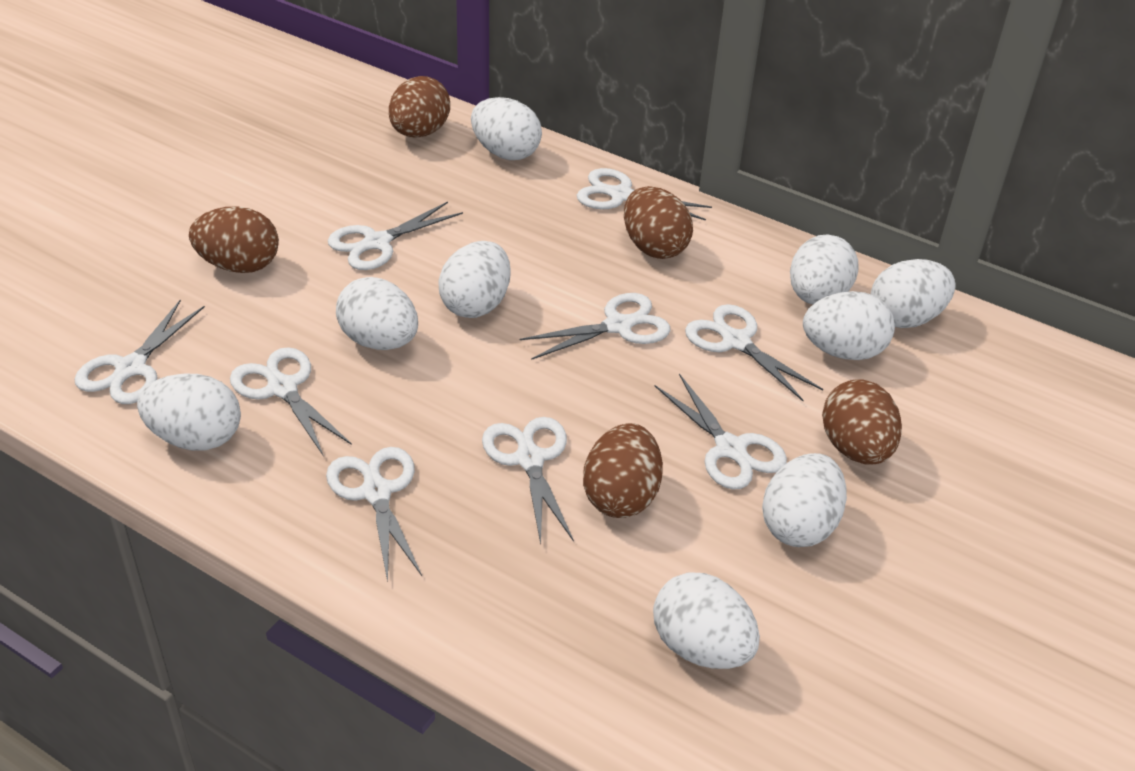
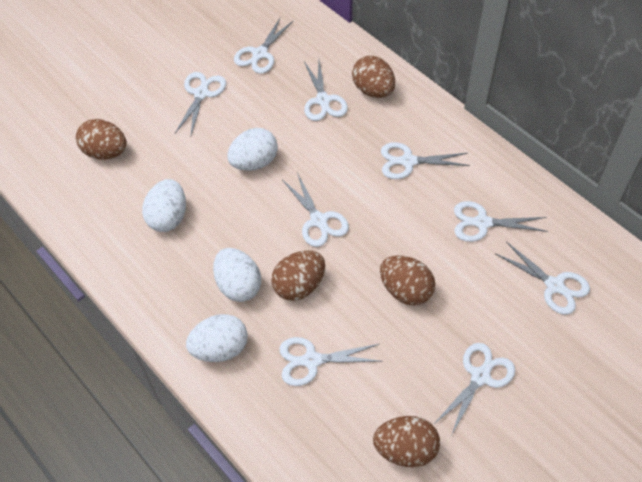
white egg: 9 -> 4

